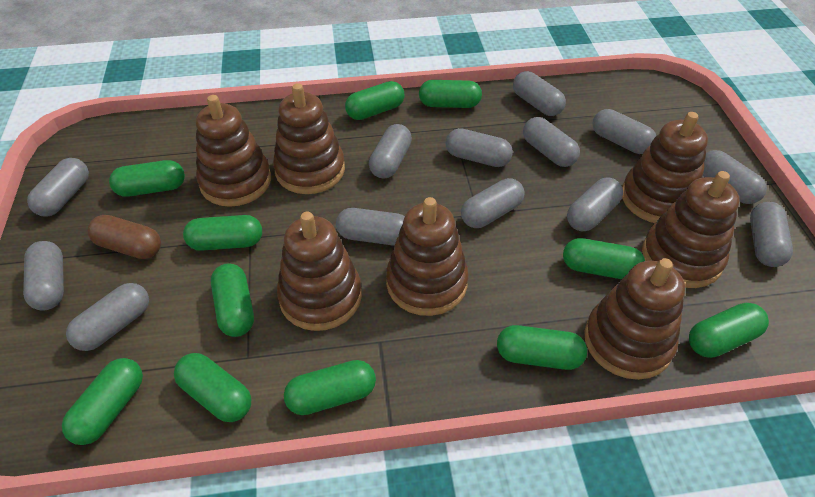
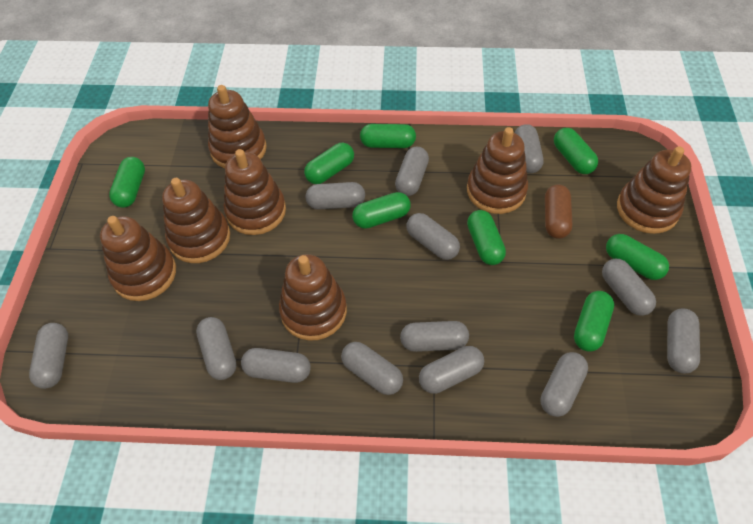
green capsule: 11 -> 8

